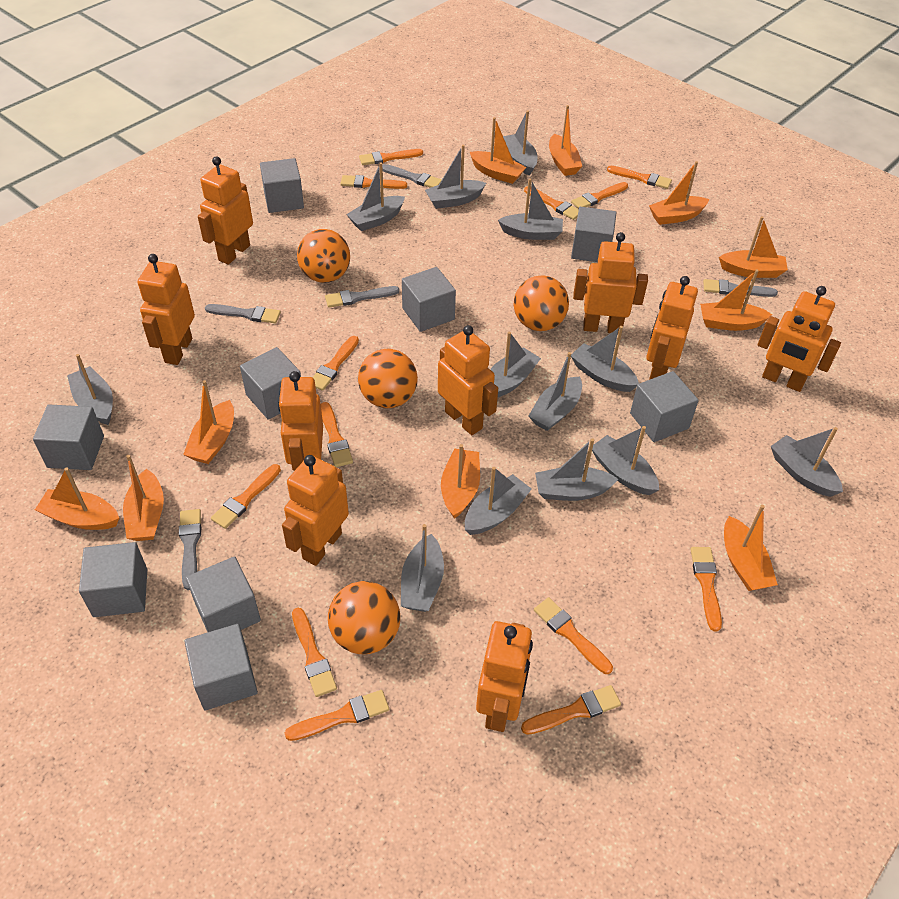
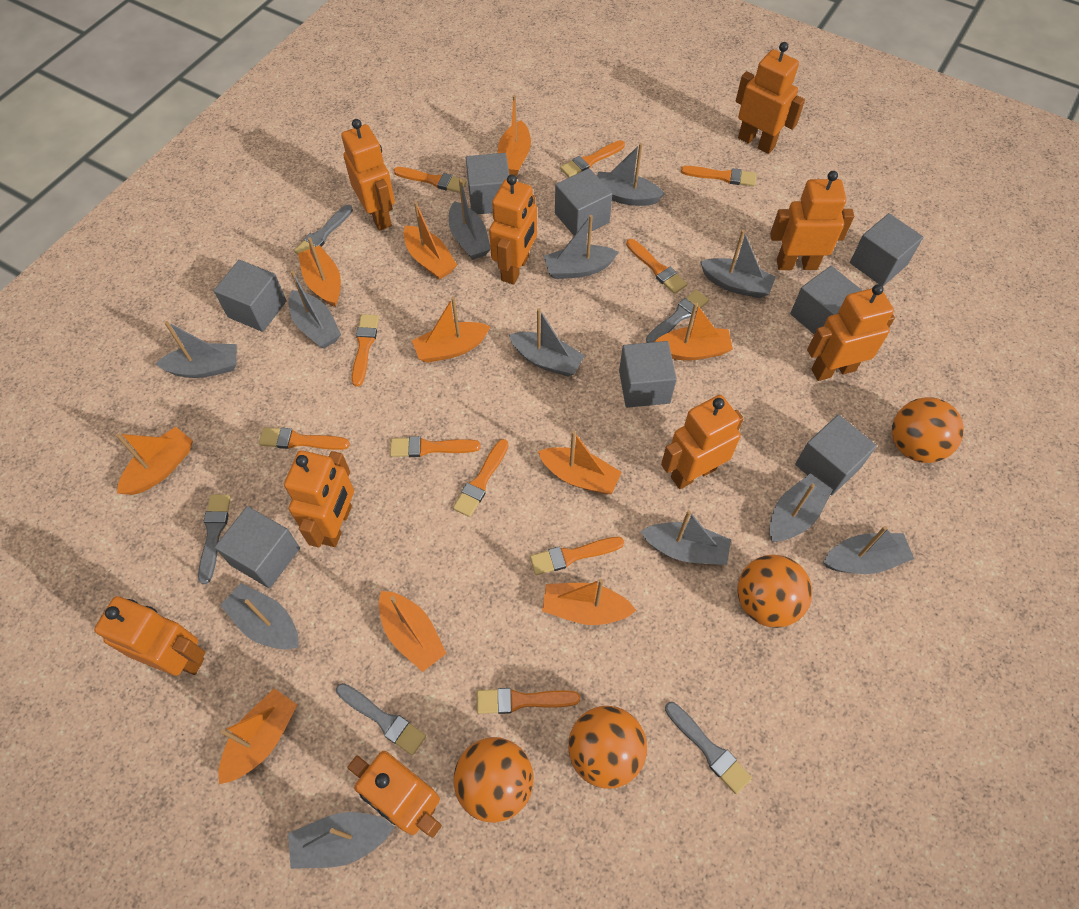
grey boat: 13 -> 12
grey cube: 9 -> 8
orange brush: 13 -> 10

